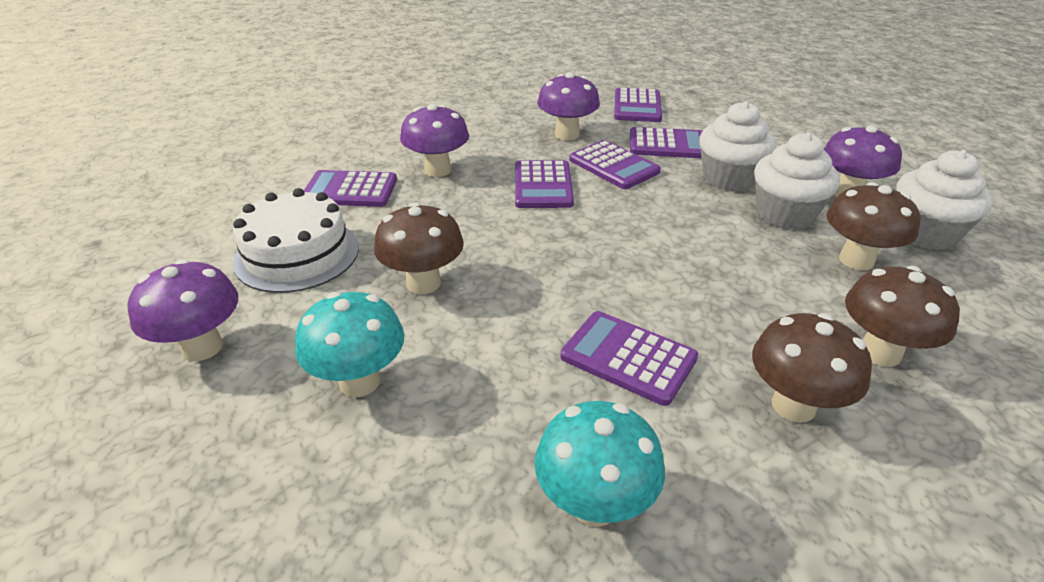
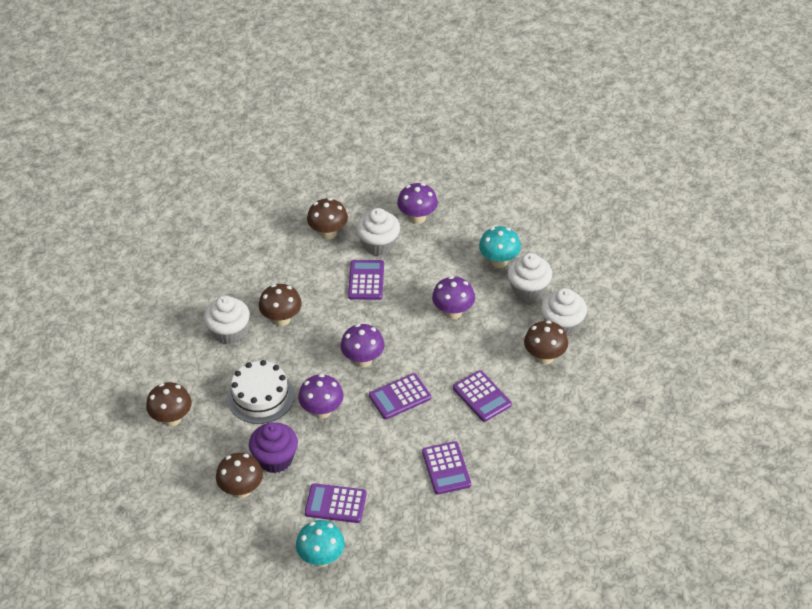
brown mushroom: 4 -> 5
purple calculator: 6 -> 5
purple cupcake: 0 -> 1
white cupcake: 3 -> 4

